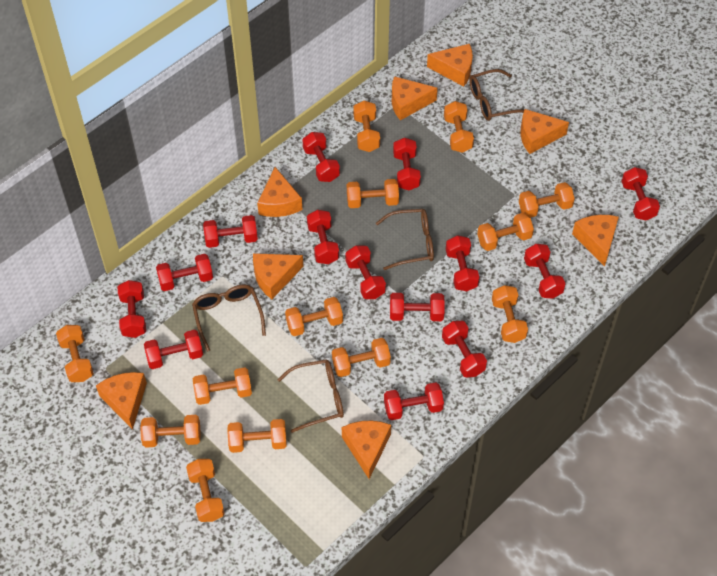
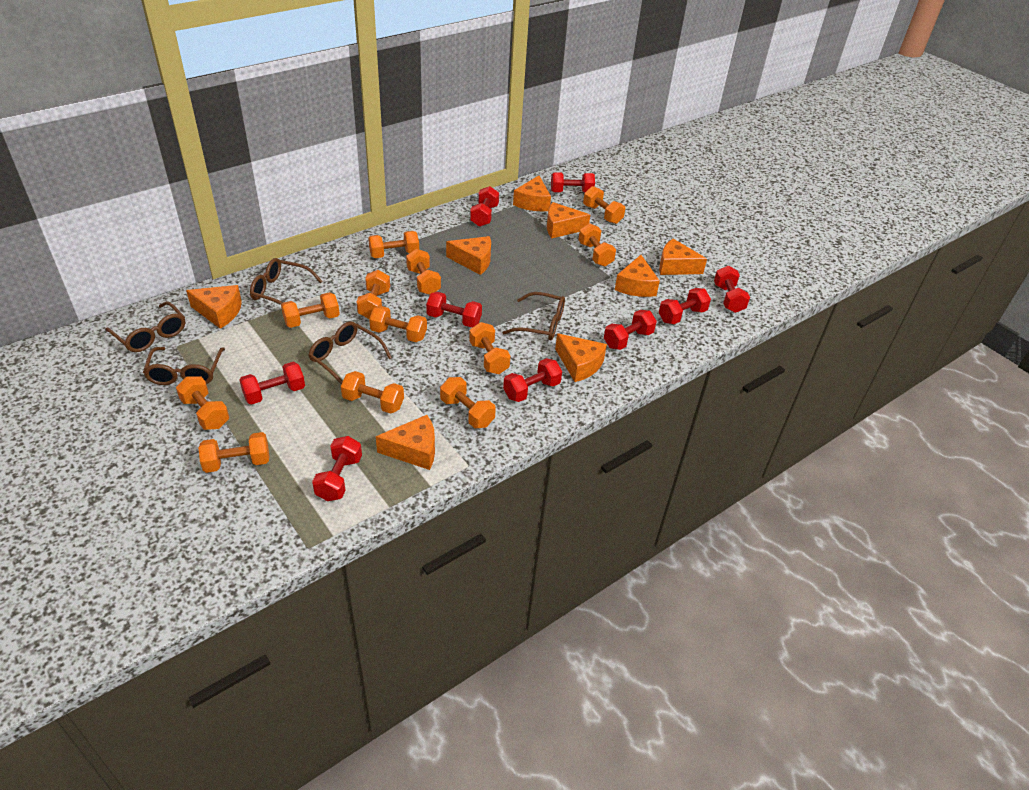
brown glasses: 4 -> 5
orange dumbbell: 13 -> 12
red dumbbell: 14 -> 9

